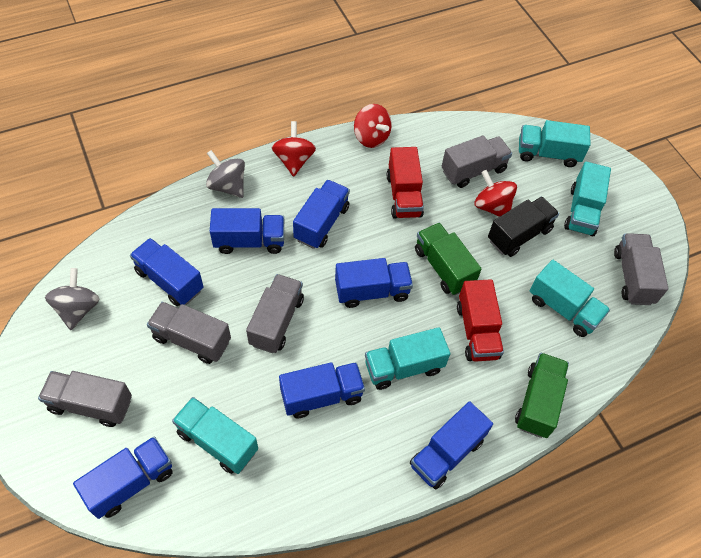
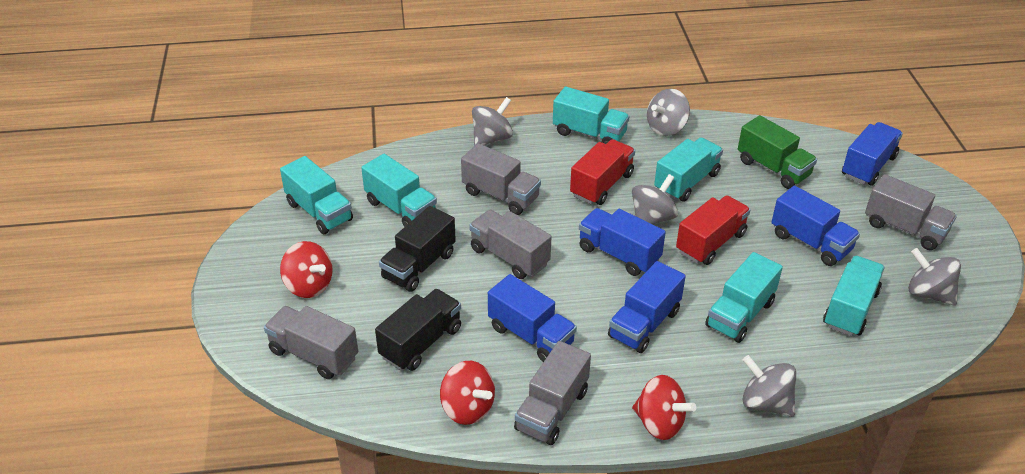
black truck: 1 -> 2
blue truck: 7 -> 5
green truck: 2 -> 1
grey spinning top: 2 -> 5
turquoise truck: 5 -> 6

